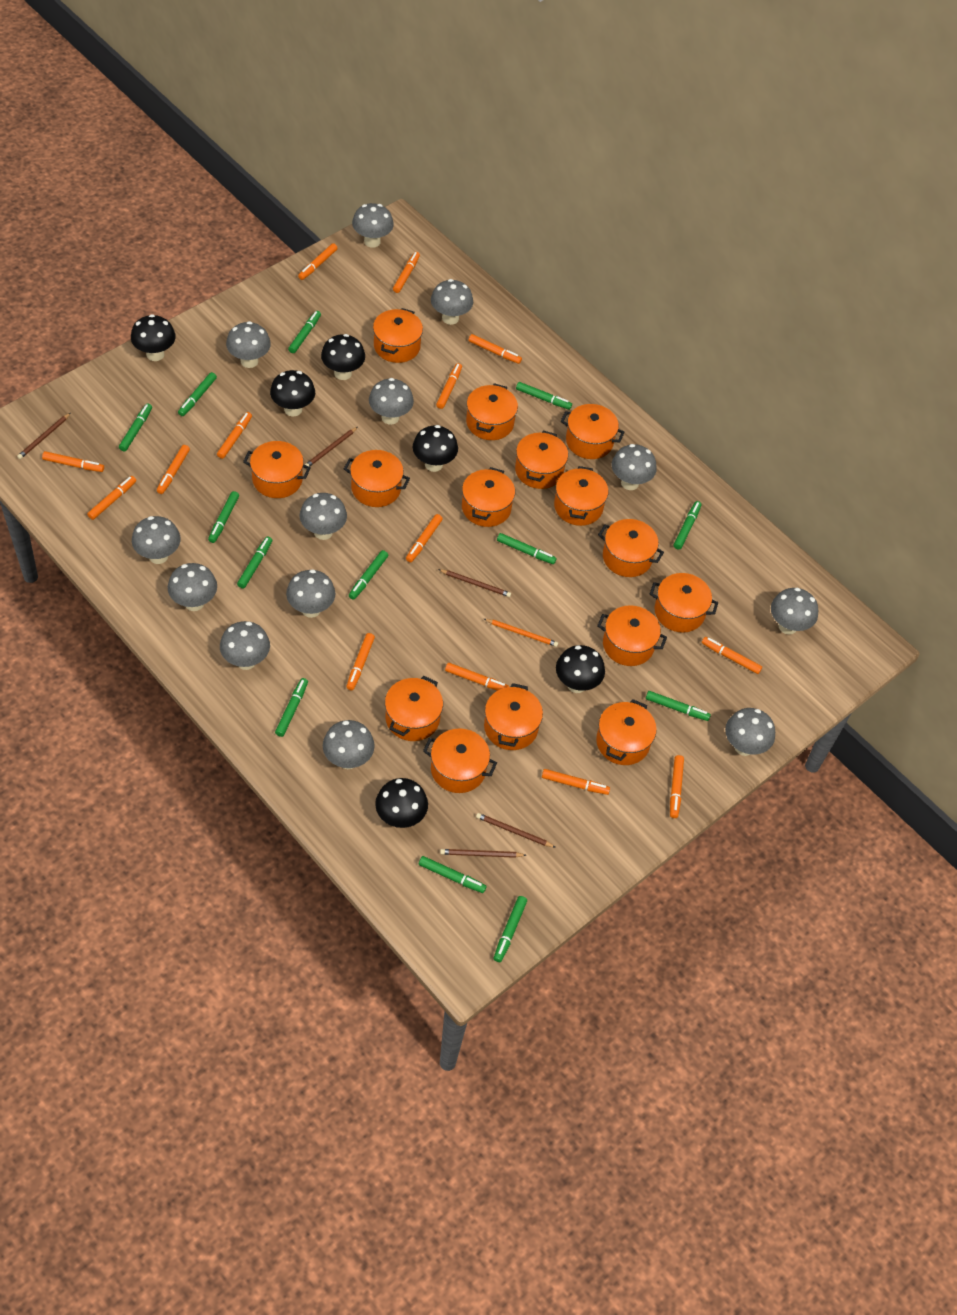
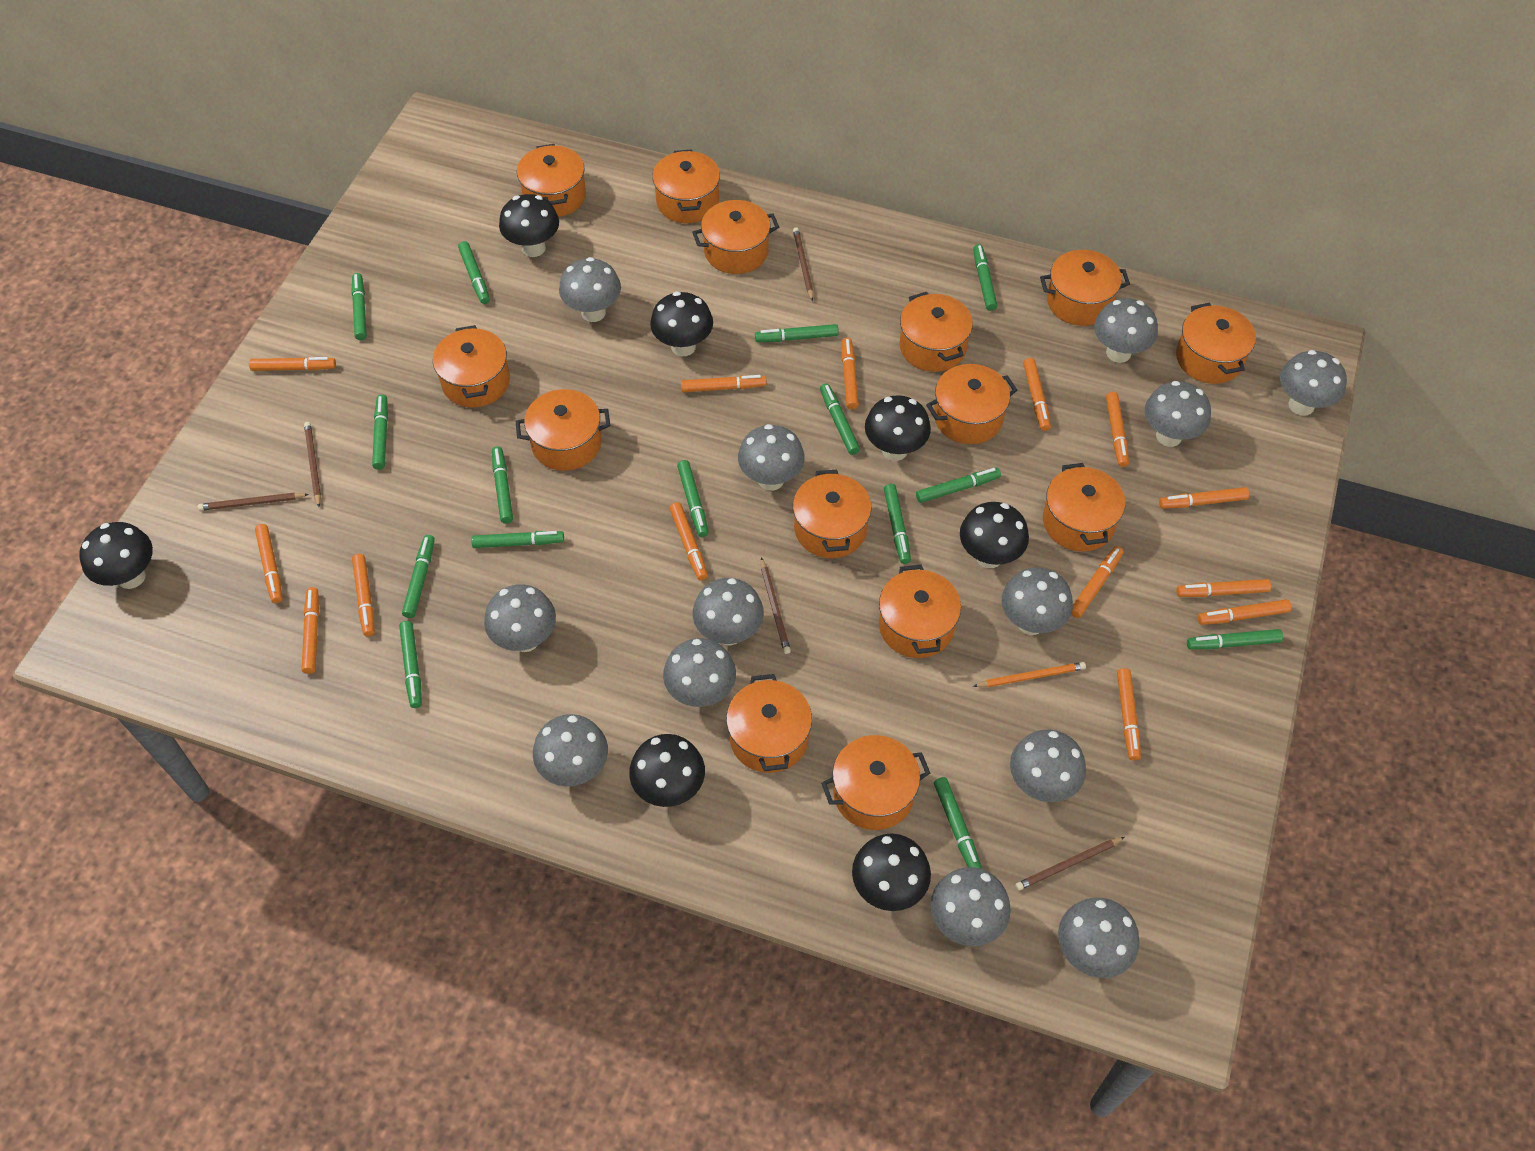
black mushroom: 6 -> 7
green marker: 13 -> 15
orange pot: 15 -> 14

